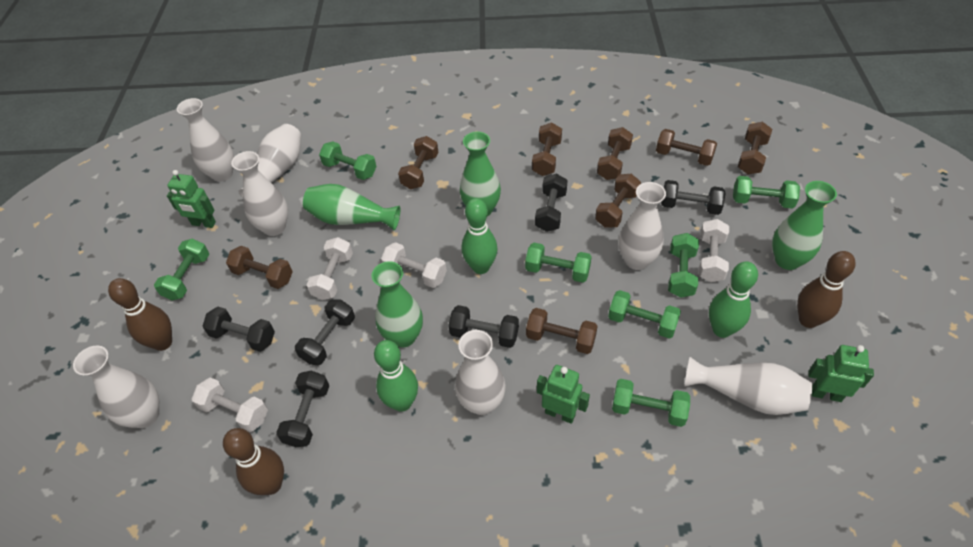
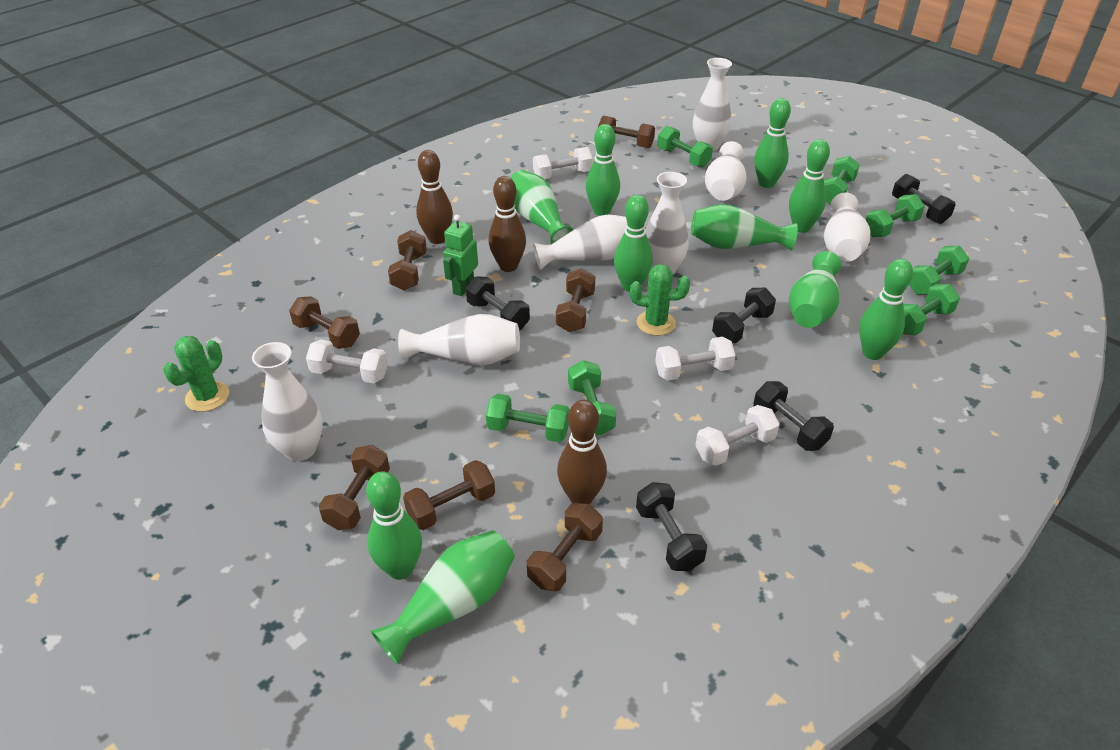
black dumbbell: 6 -> 5
brown dumbbell: 8 -> 7
green bowling pin: 3 -> 6
green cactus: 0 -> 2
green robot: 3 -> 1

